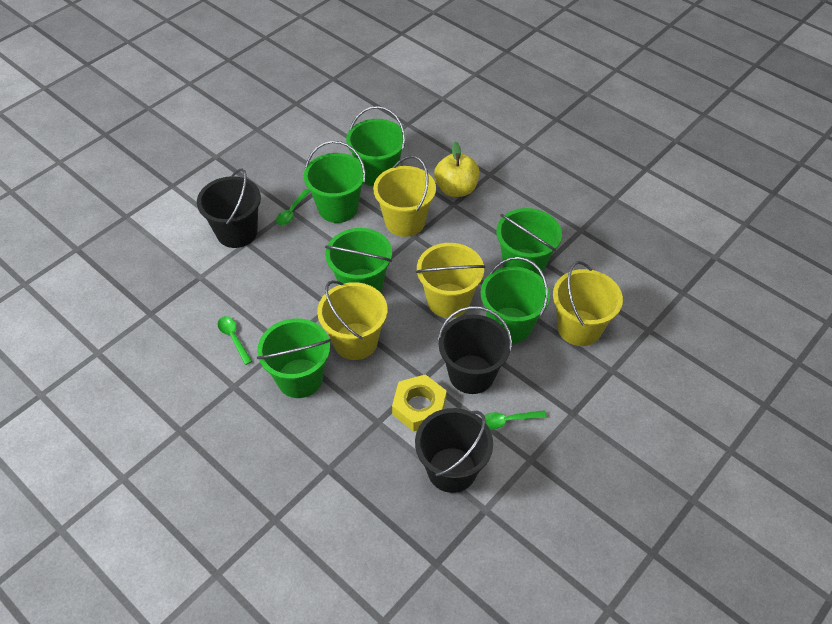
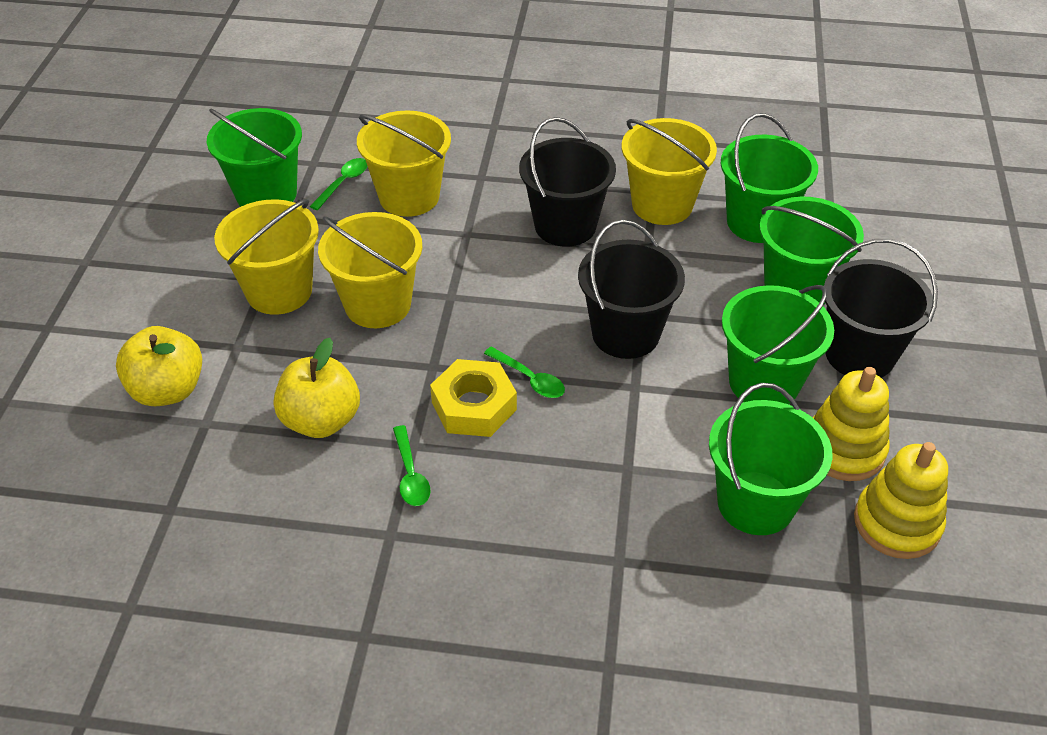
green bucket: 6 -> 5
yellow apple: 1 -> 2
yellow stacking toy: 0 -> 2

